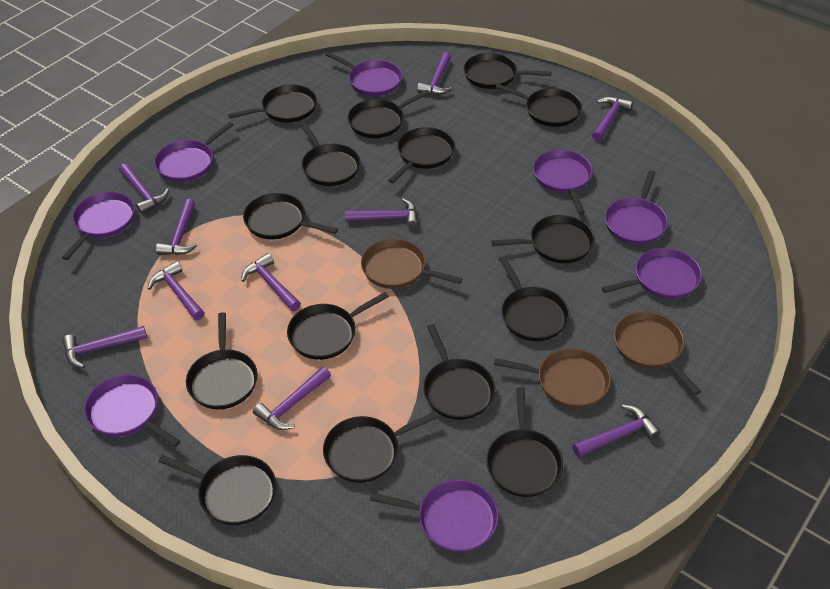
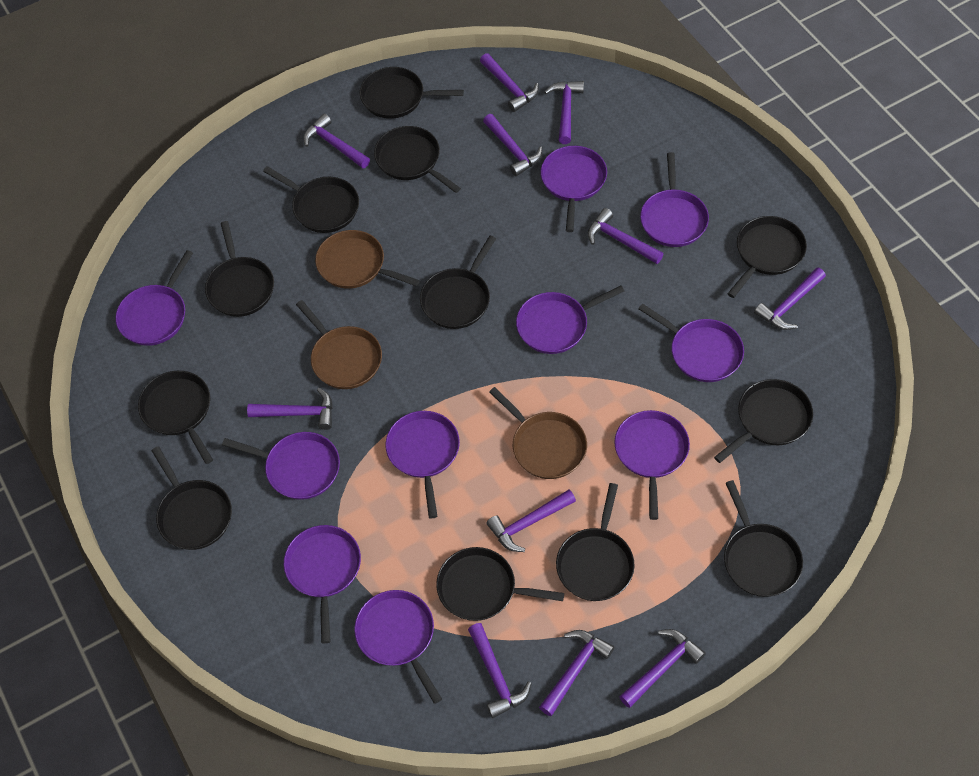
black pan: 15 -> 12
purple hammer: 10 -> 11
purple pan: 8 -> 10

